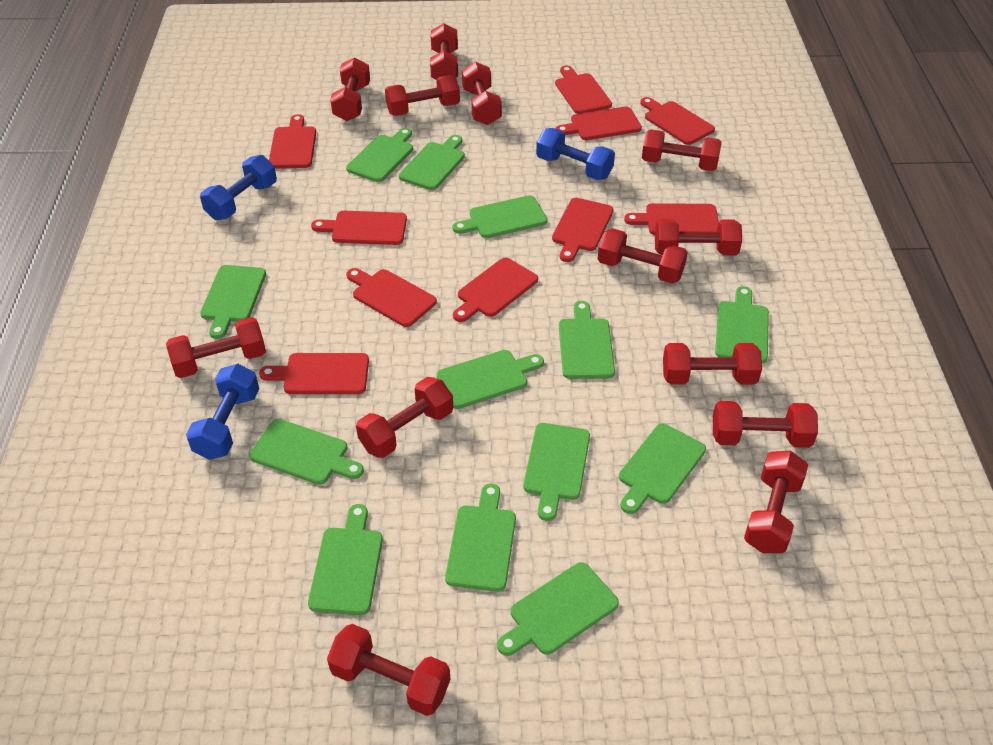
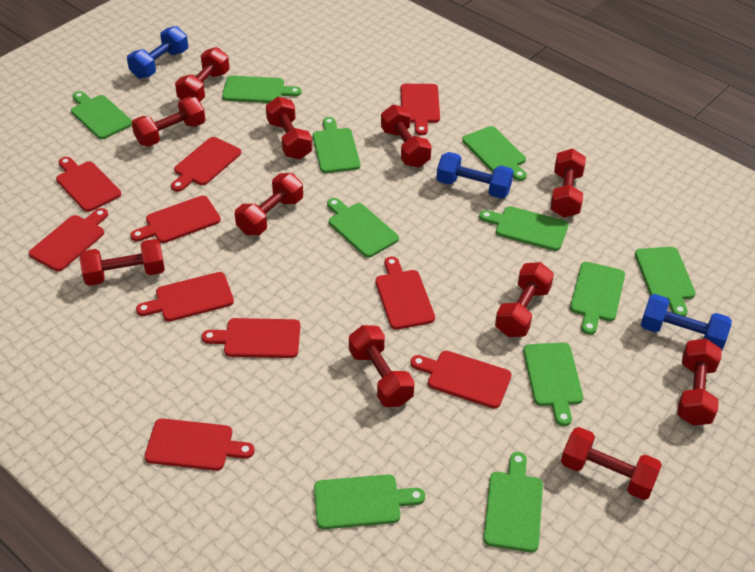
green cutting board: 13 -> 11
red dumbbell: 13 -> 11

